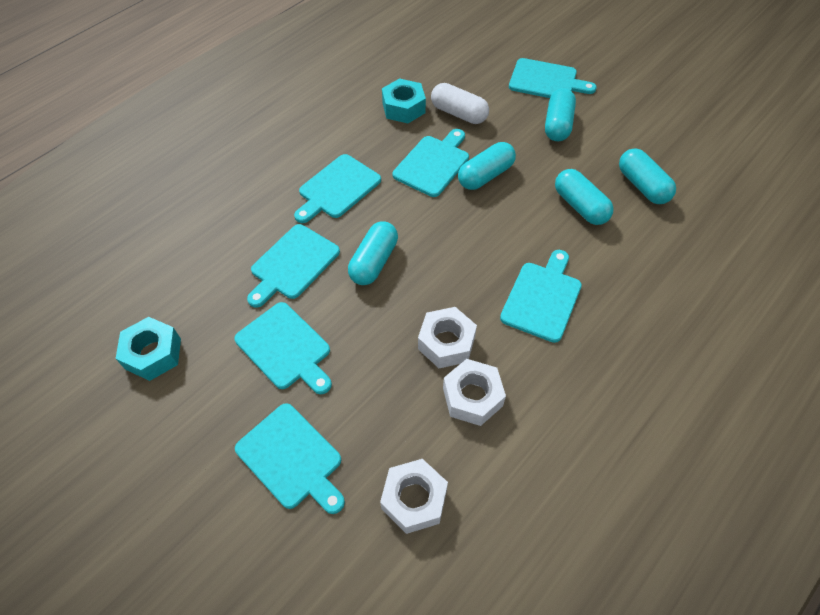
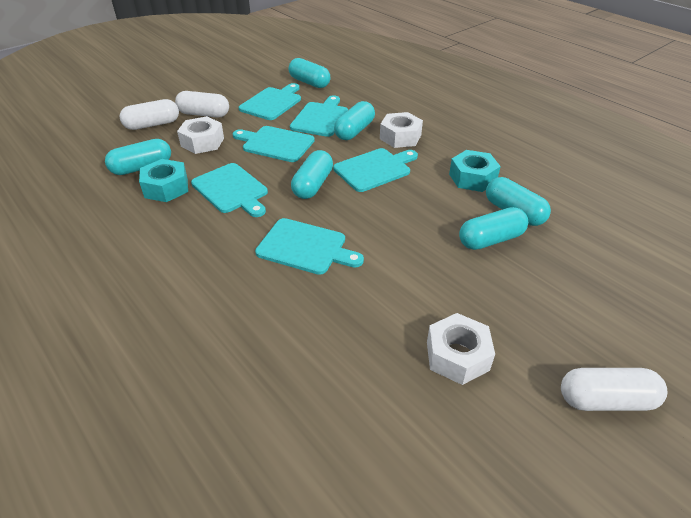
turquoise capsule: 5 -> 6
turquoise cutting board: 7 -> 6
white capsule: 1 -> 3

